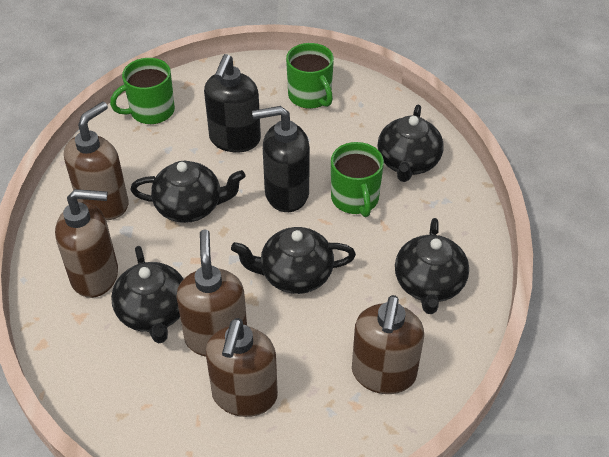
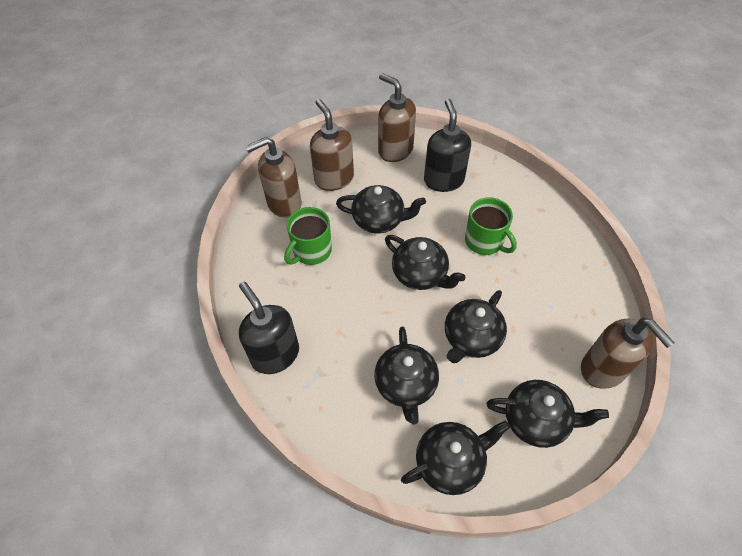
black teapot: 5 -> 6
brown soap dispenser: 5 -> 4
green mug: 3 -> 2

